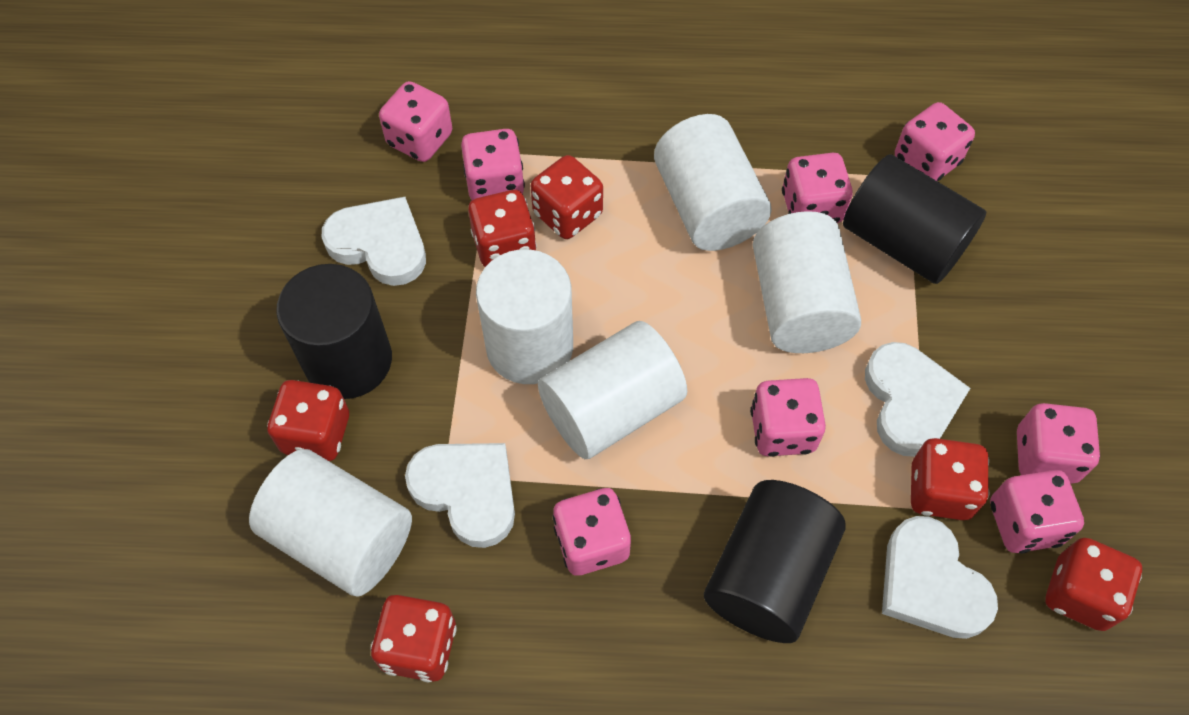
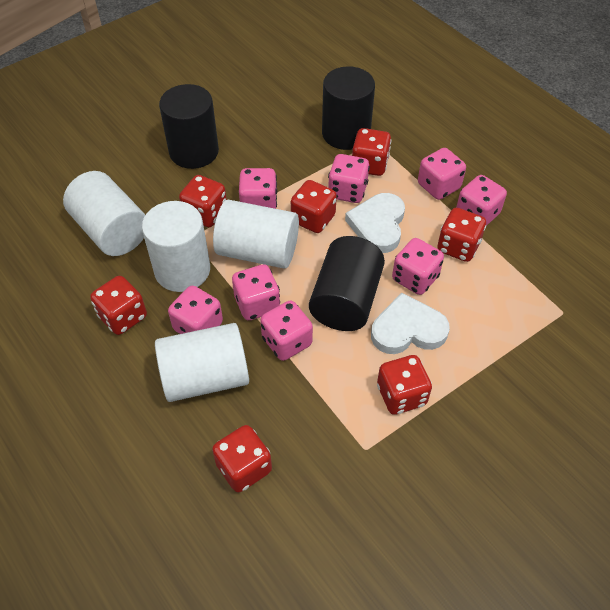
red dice: 6 -> 7
white cylinder: 5 -> 4
white heart: 4 -> 2

